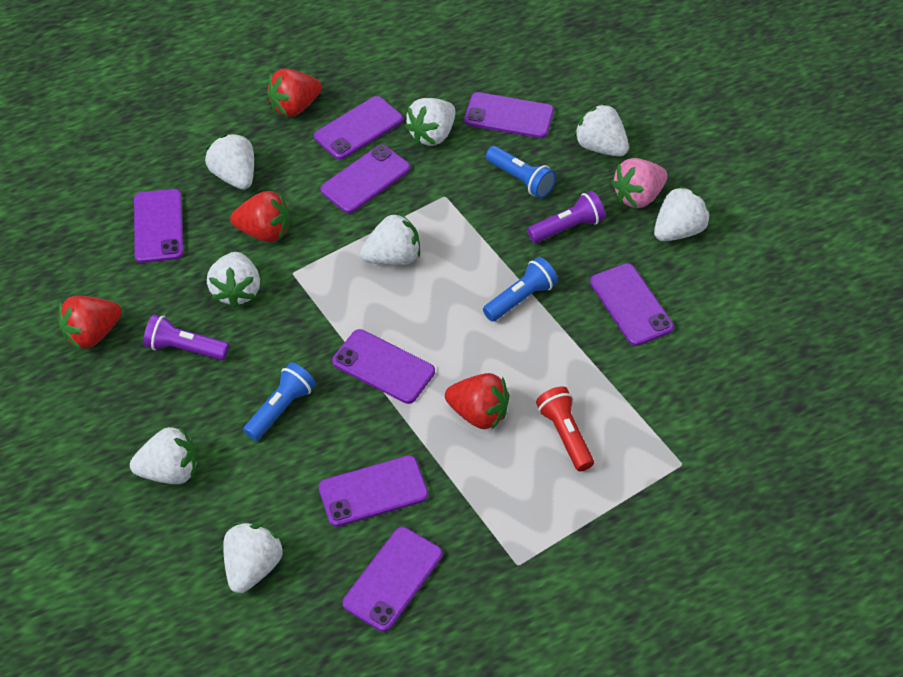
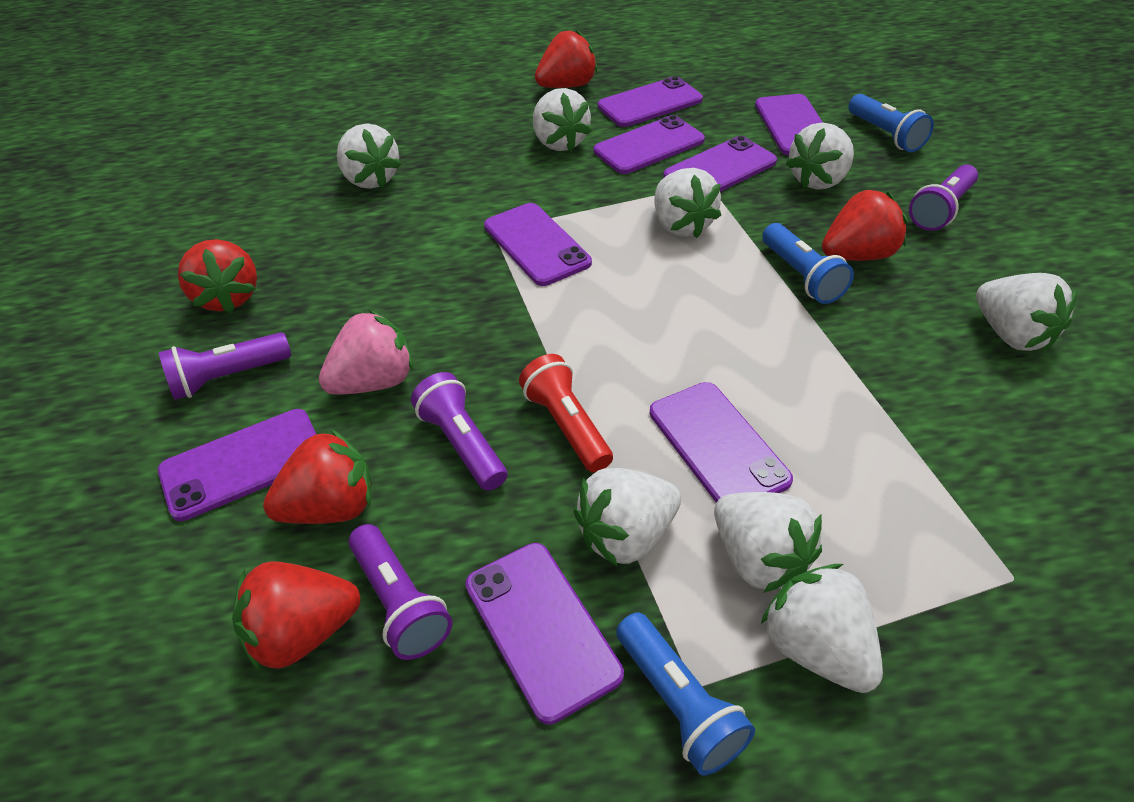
purple flashlight: 2 -> 4
red strawberry: 4 -> 5

